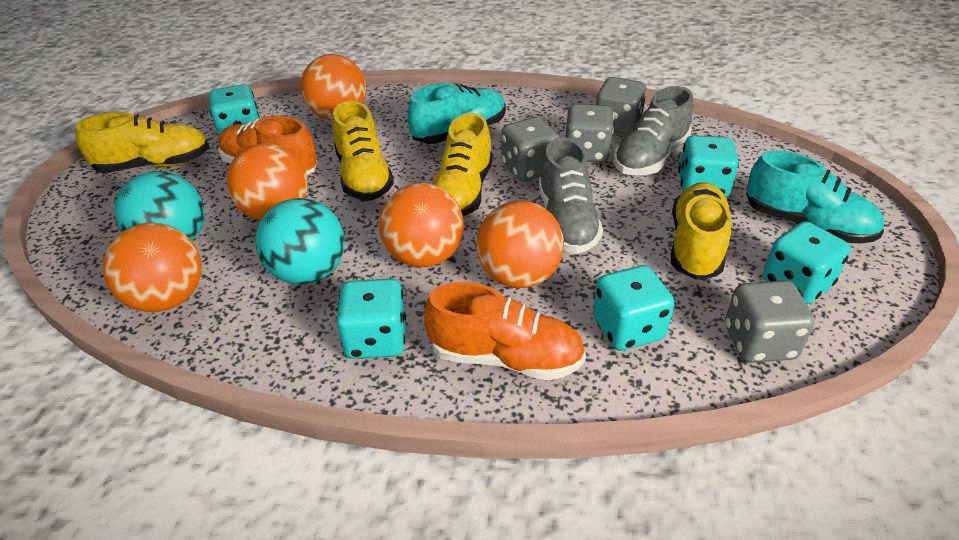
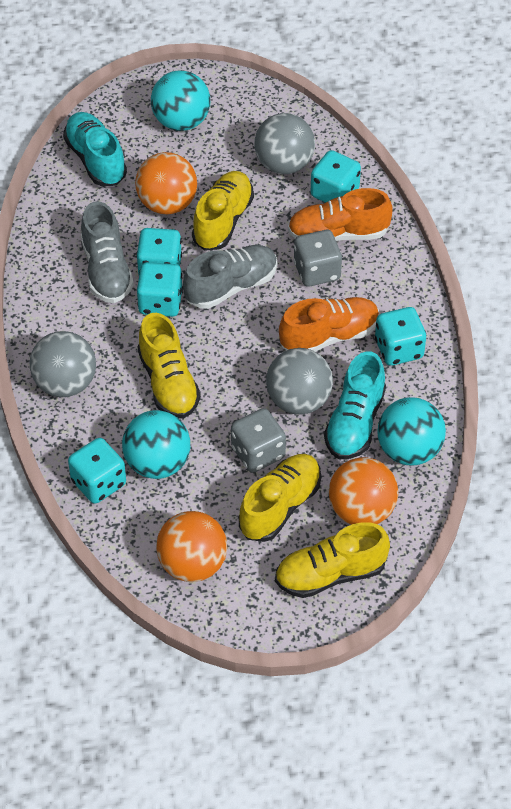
grey ball: 0 -> 3
grey dice: 4 -> 2
orange ball: 5 -> 3
turquoise ball: 2 -> 3

